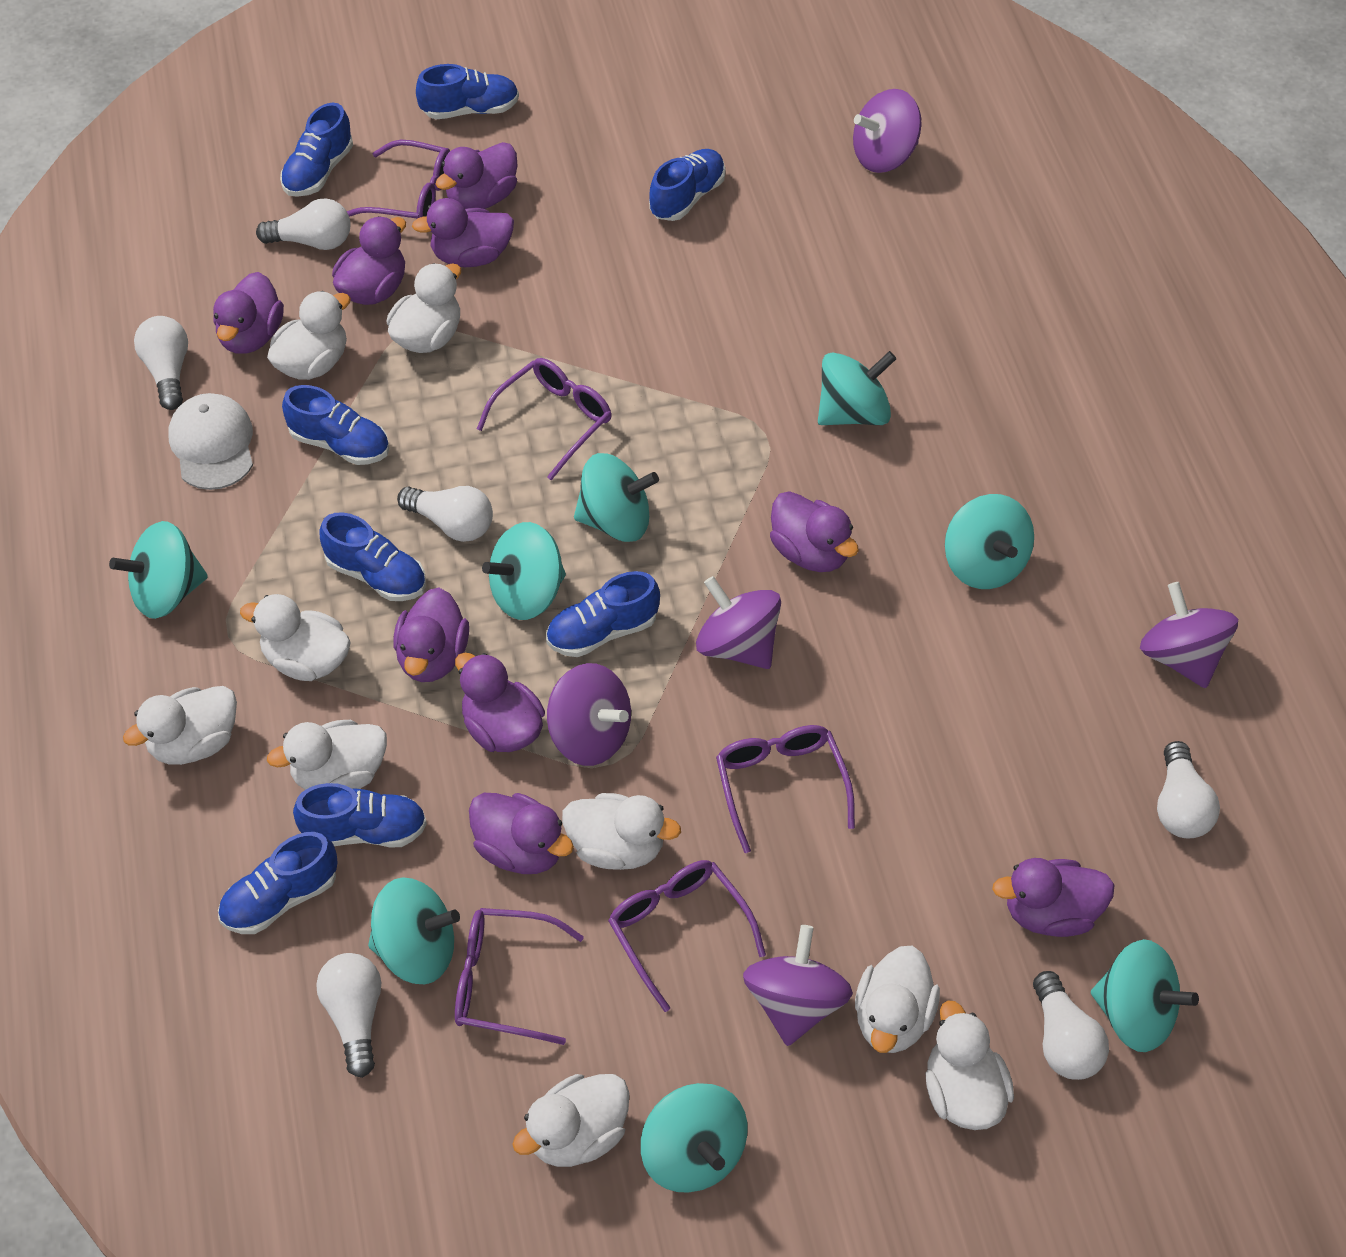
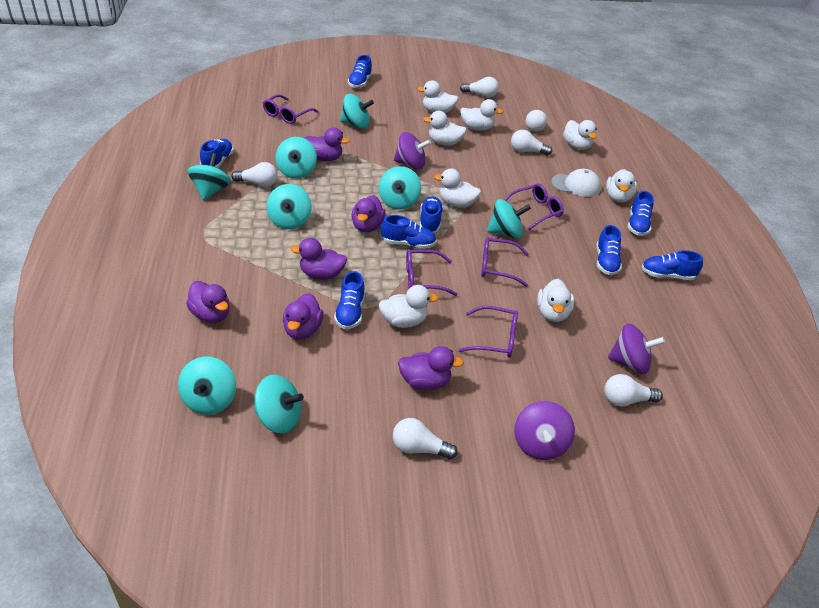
purple duck: 9 -> 6
purple spinning top: 5 -> 3
white duck: 9 -> 8

